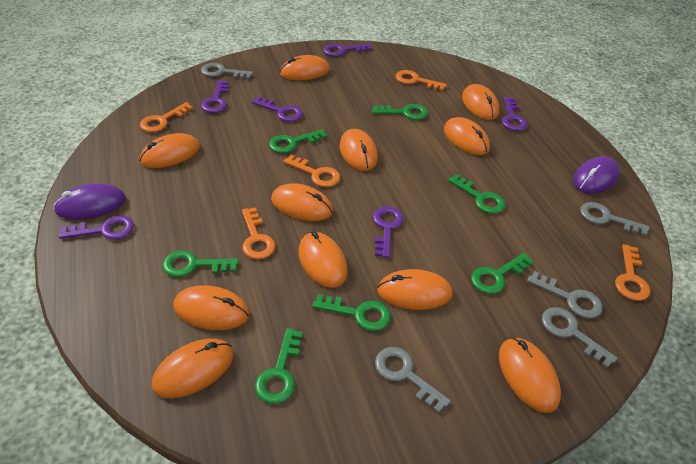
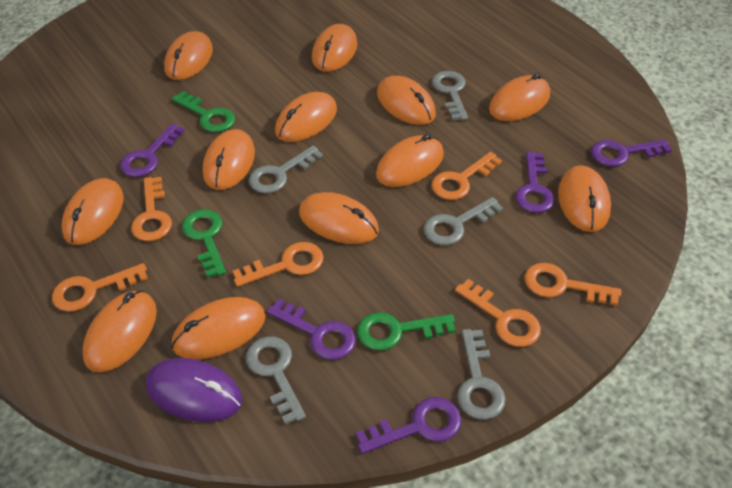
green key: 7 -> 3
orange key: 5 -> 6
orange mouse: 11 -> 12
purple key: 6 -> 5
purple mouse: 2 -> 1

